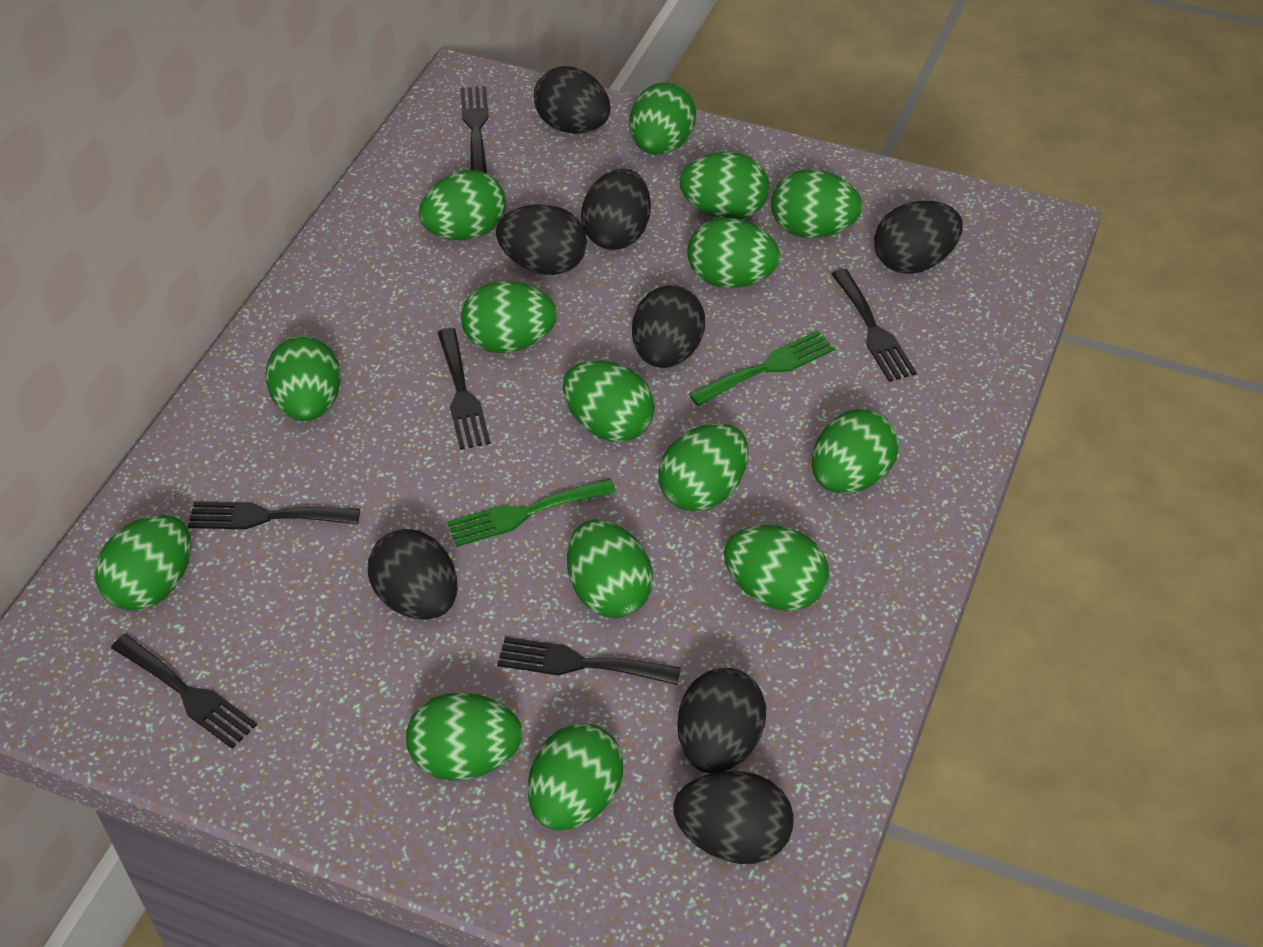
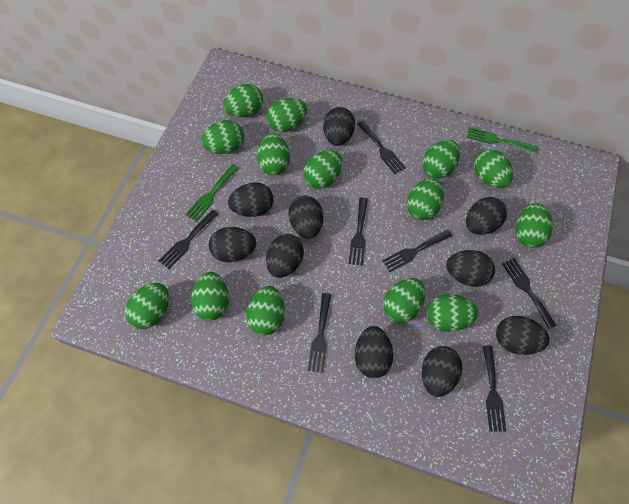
black egg: 8 -> 10
black fork: 6 -> 7
green egg: 15 -> 14

